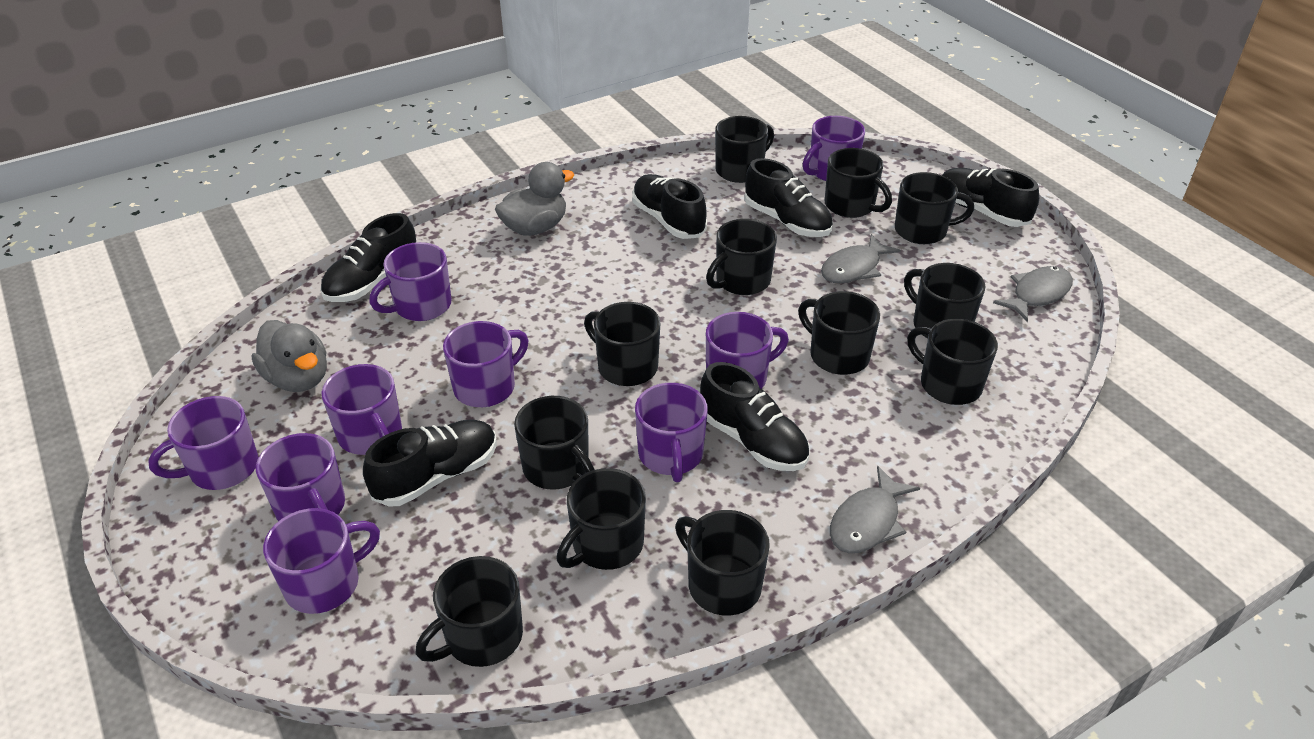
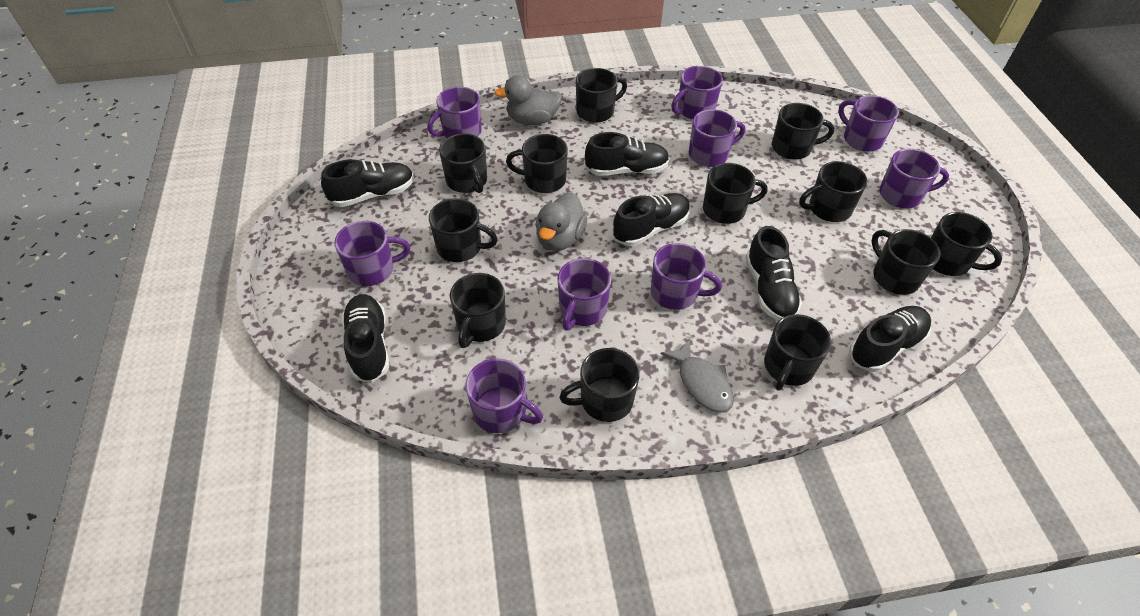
grey fish: 3 -> 1

